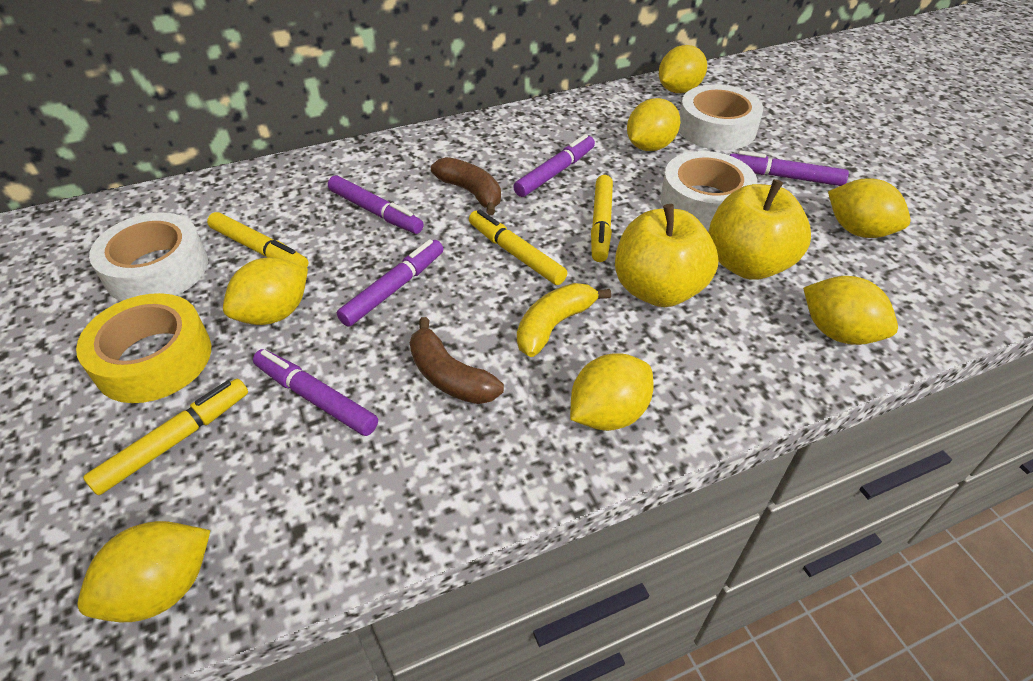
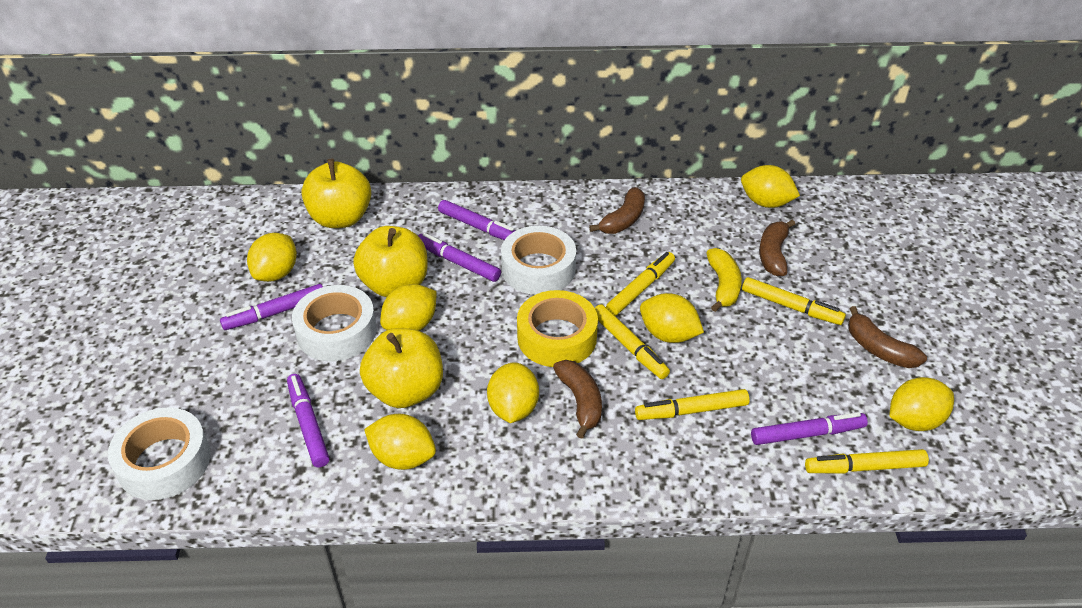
brown banana: 2 -> 4
yellow apple: 2 -> 3
yellow marker: 4 -> 5

